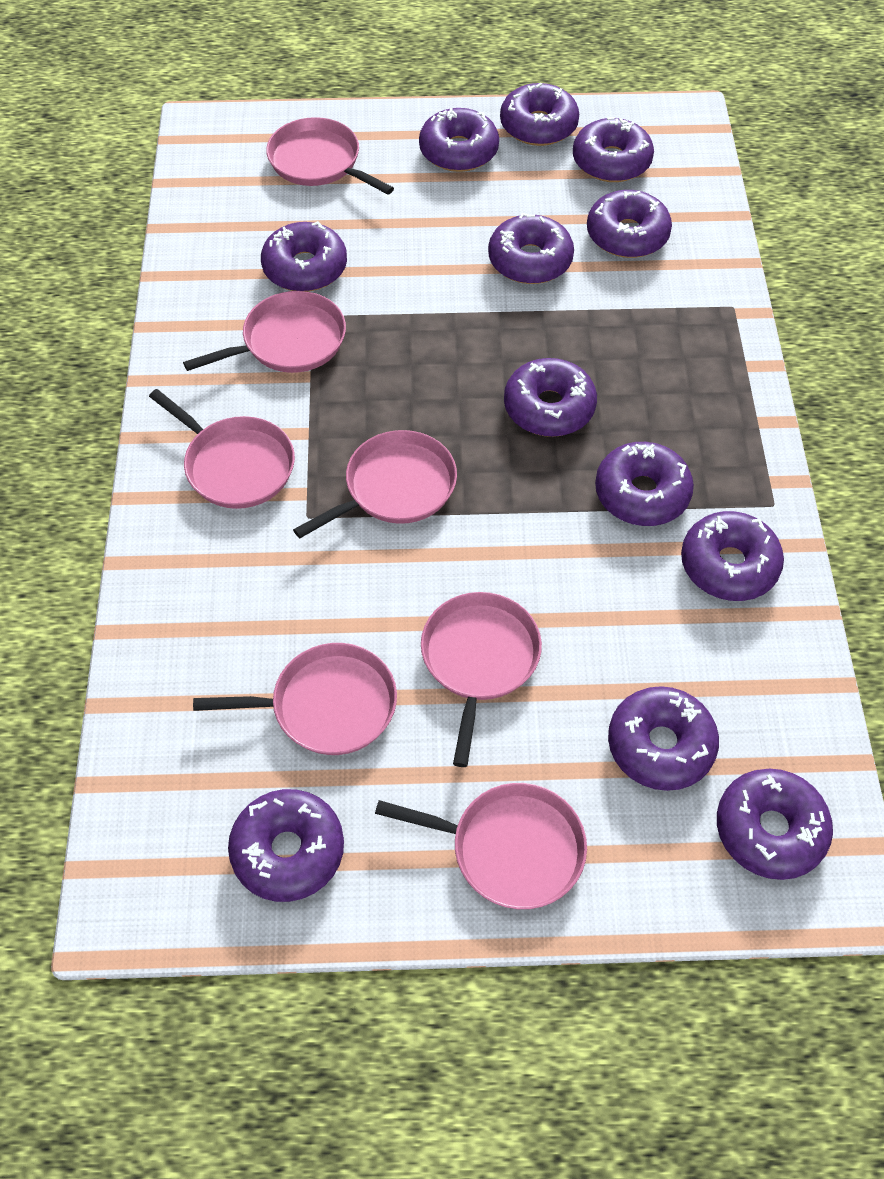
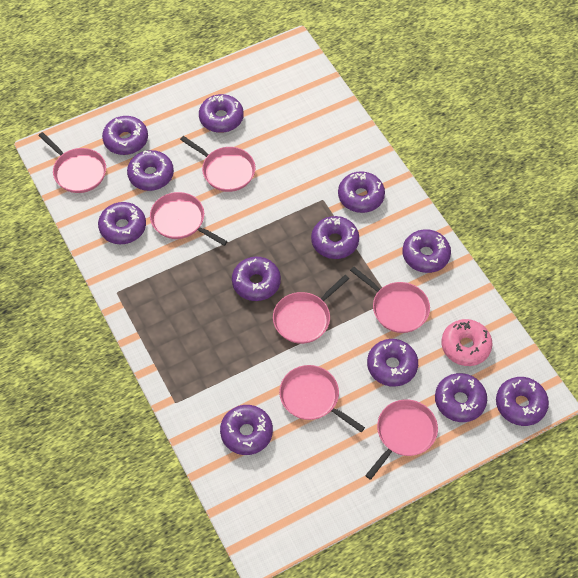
pink donut: 0 -> 1

